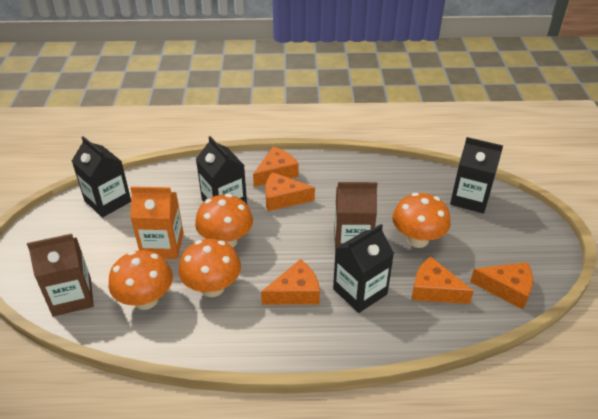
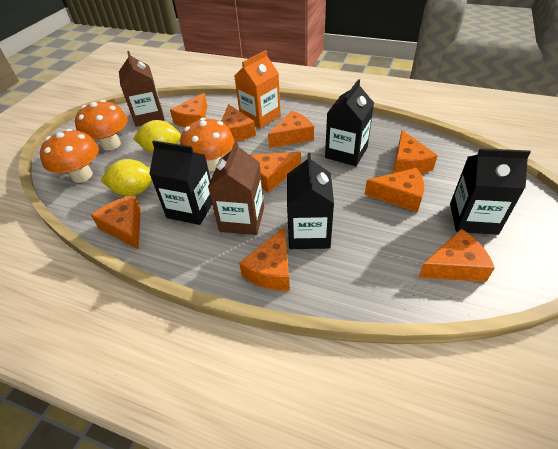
orange cheese: 5 -> 9
orange mushroom: 4 -> 3
yellow lemon: 0 -> 2

